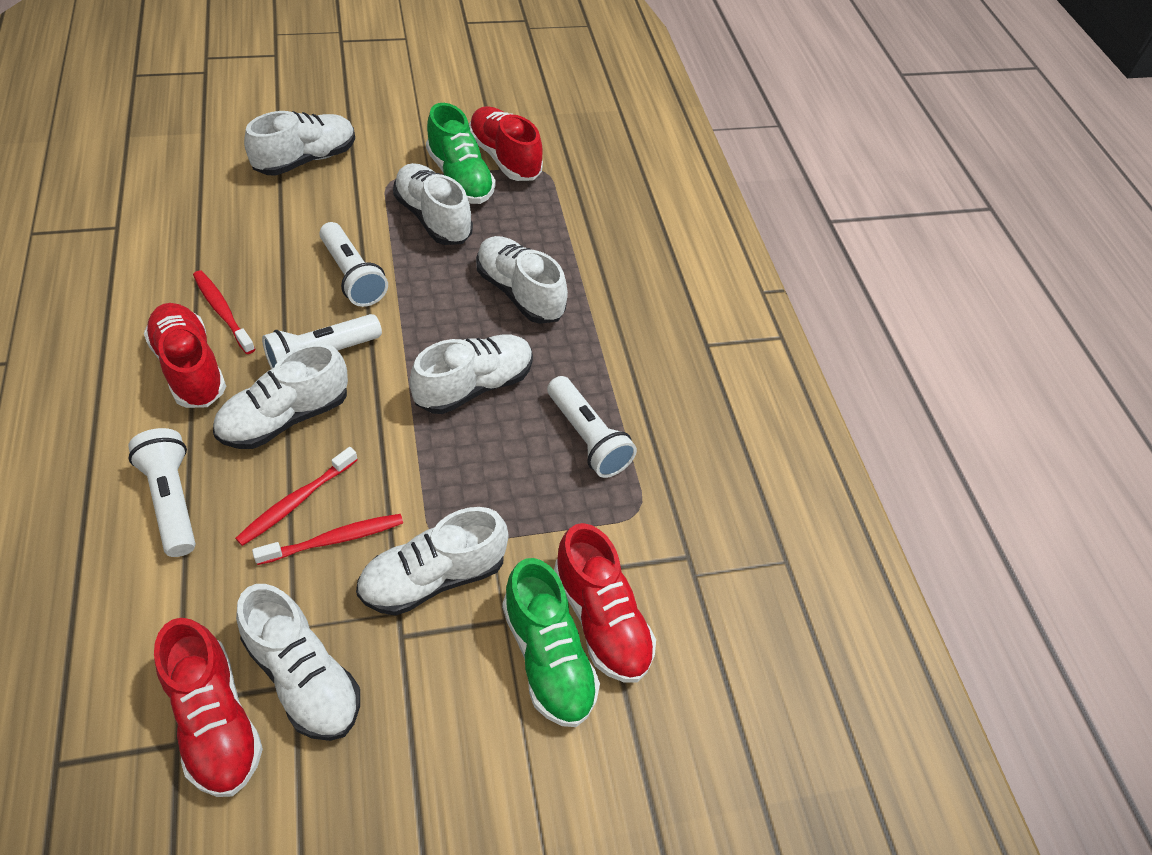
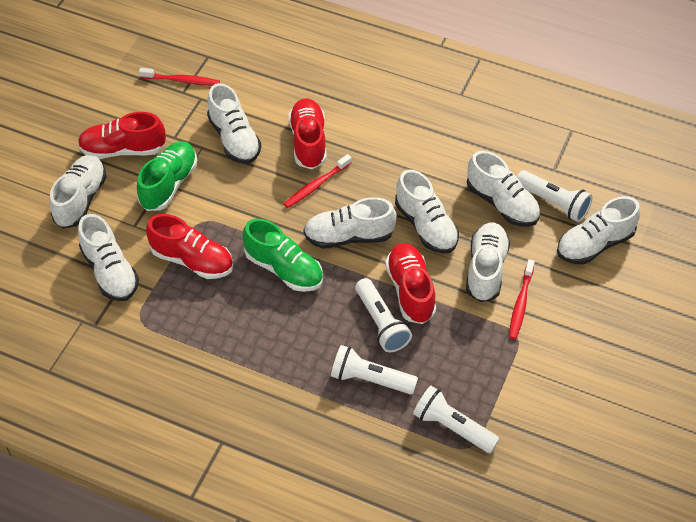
white shoe: 7 -> 8

